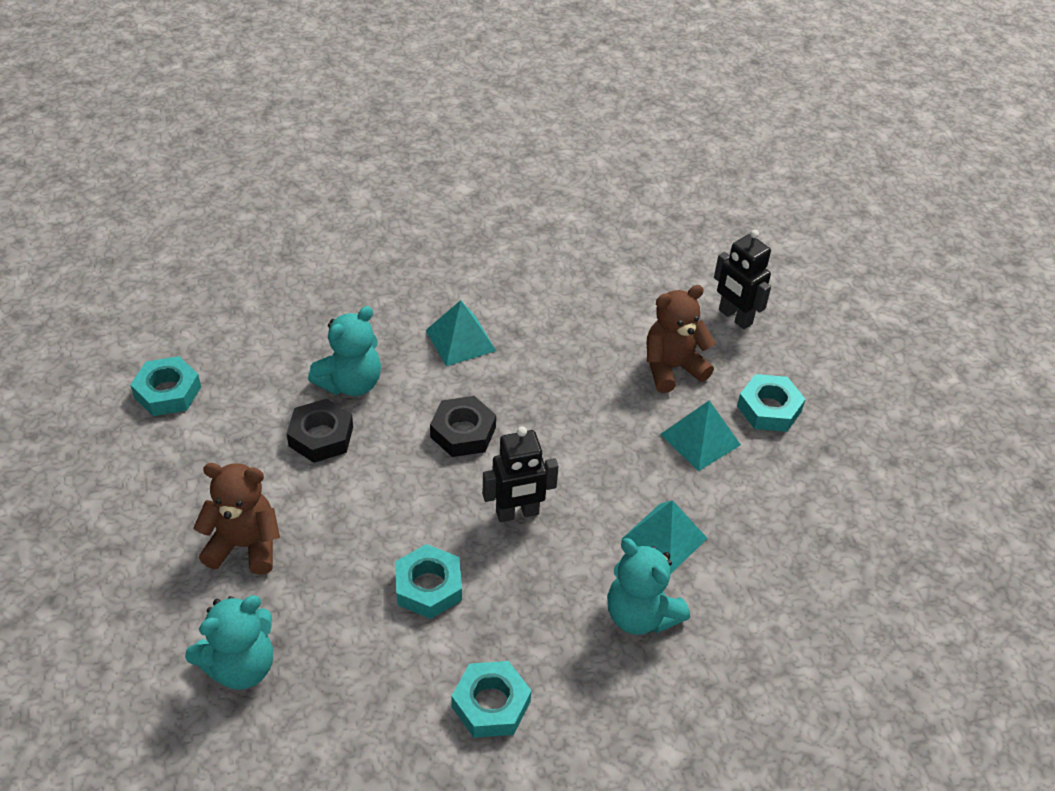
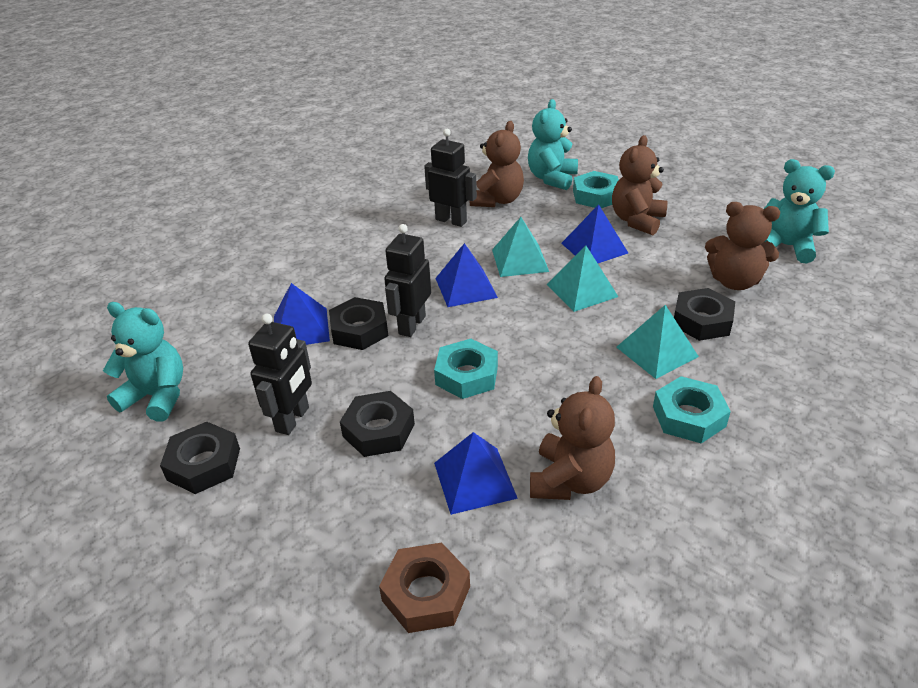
black nut: 2 -> 4
black robot: 2 -> 3
blue pyramid: 0 -> 4
brown nut: 0 -> 1
brown teddy bear: 2 -> 4
turquoise nut: 4 -> 3

